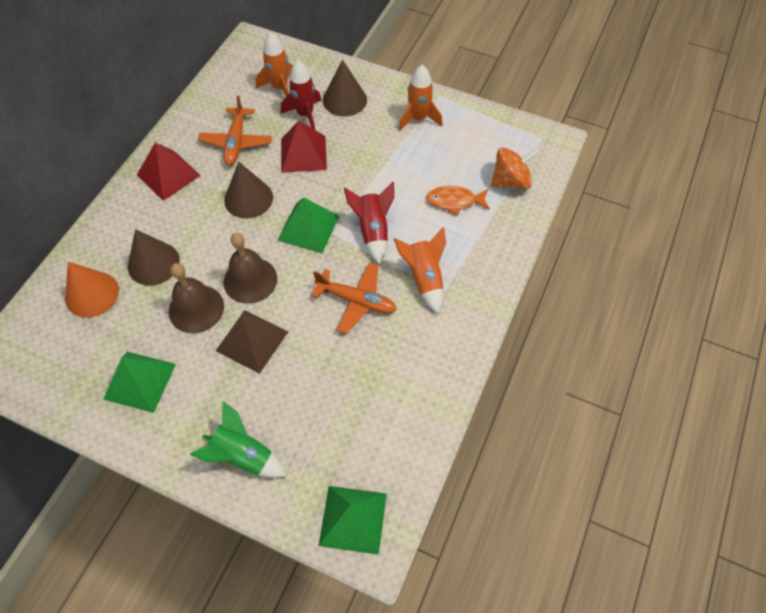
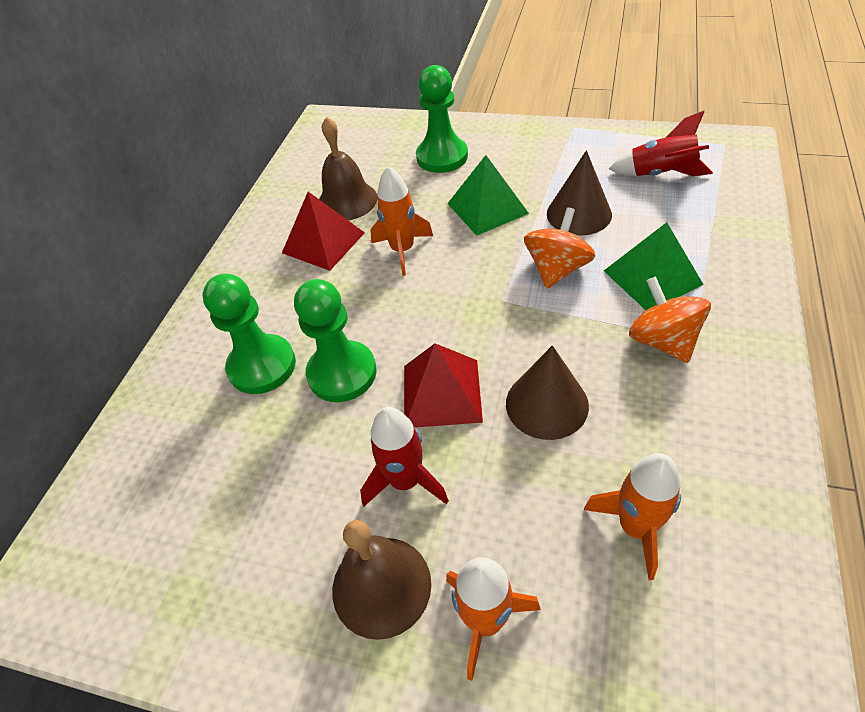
brown cone: 3 -> 2
brown pyramid: 1 -> 0
green pawn: 0 -> 3
green pyramid: 3 -> 2
green rocket: 1 -> 0
orange cone: 1 -> 0
orange fish: 1 -> 0
orange plane: 2 -> 0
orange spinning top: 1 -> 2

